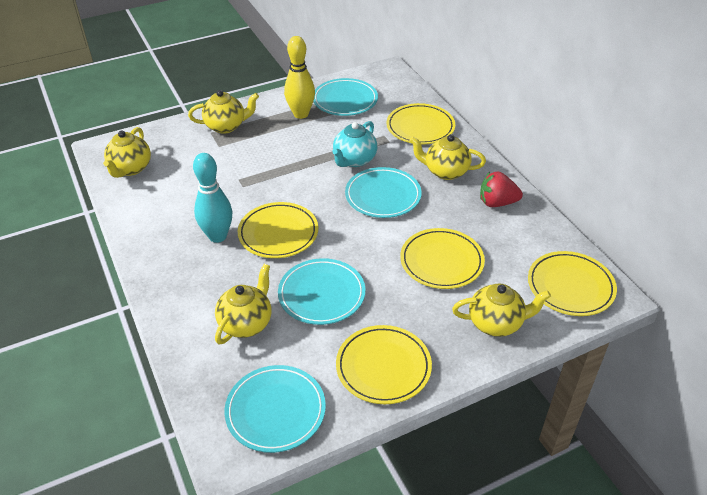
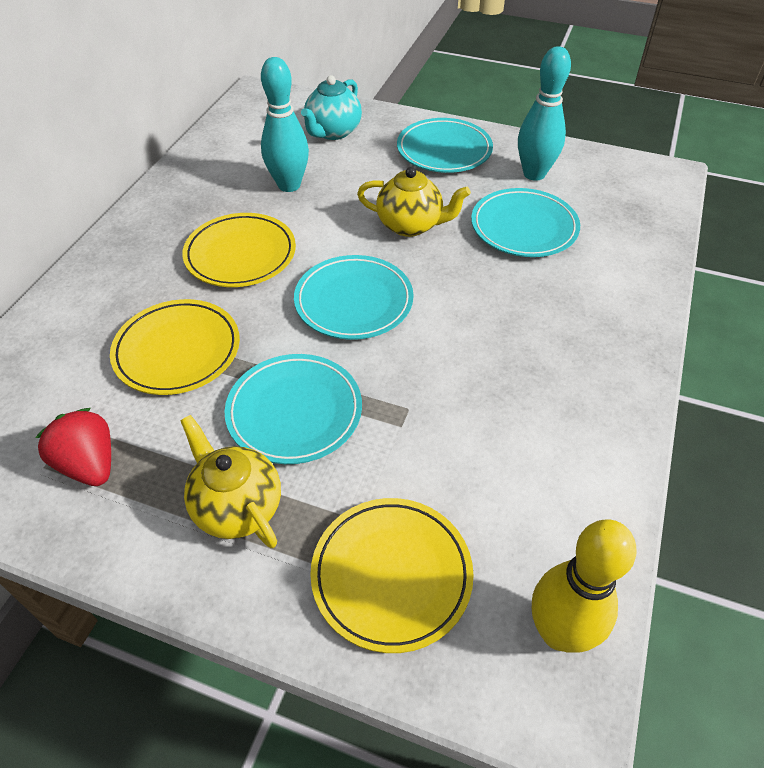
turquoise bowling pin: 1 -> 2
yellow plate: 5 -> 3
yellow teapot: 5 -> 2

